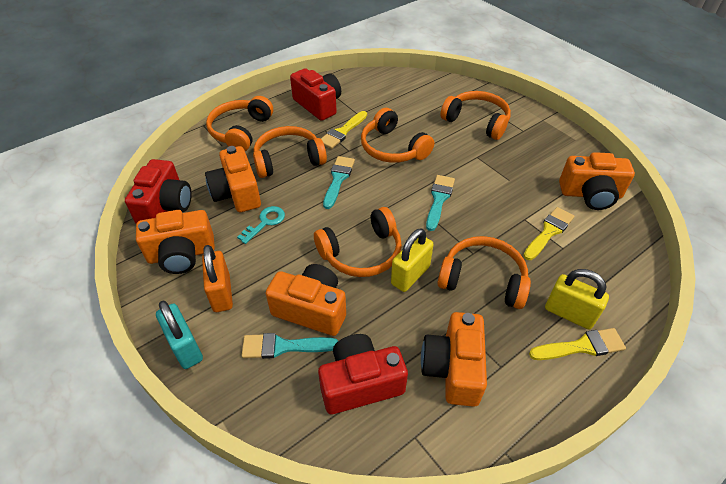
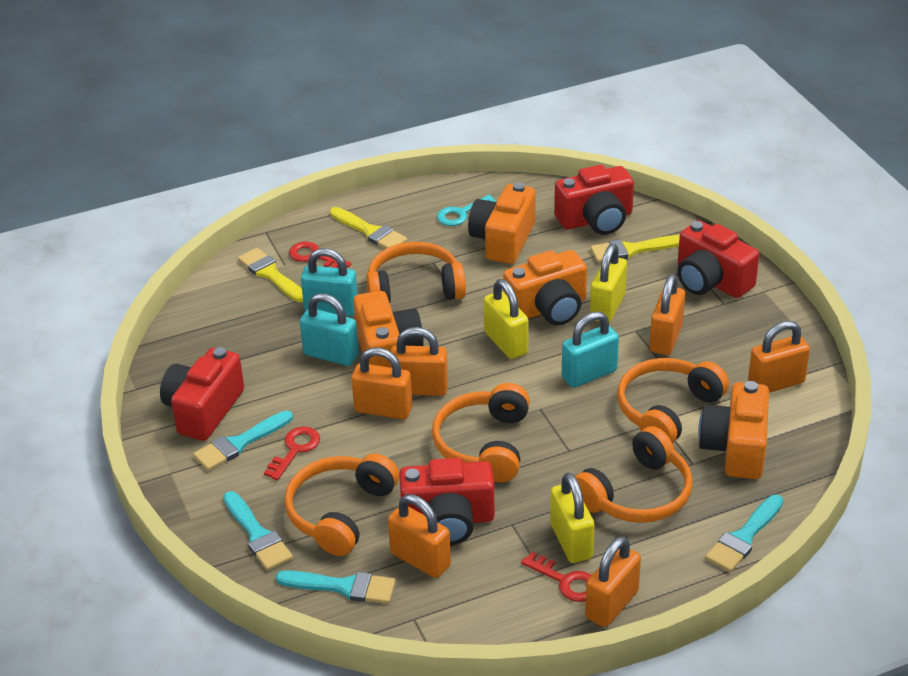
orange camera: 5 -> 4
orange headphones: 6 -> 5
orange padlock: 1 -> 6
red camera: 3 -> 4
red key: 0 -> 3
turquoise brush: 3 -> 4
turquoise padlock: 1 -> 3
yellow padlock: 2 -> 3

